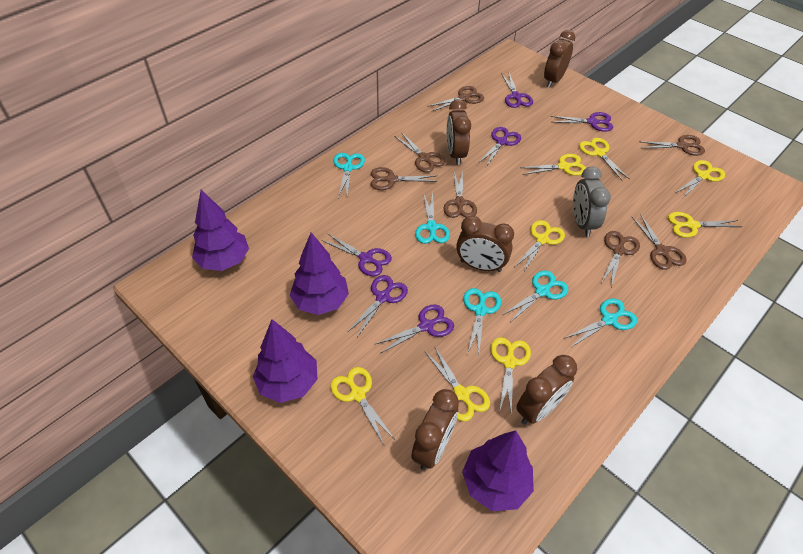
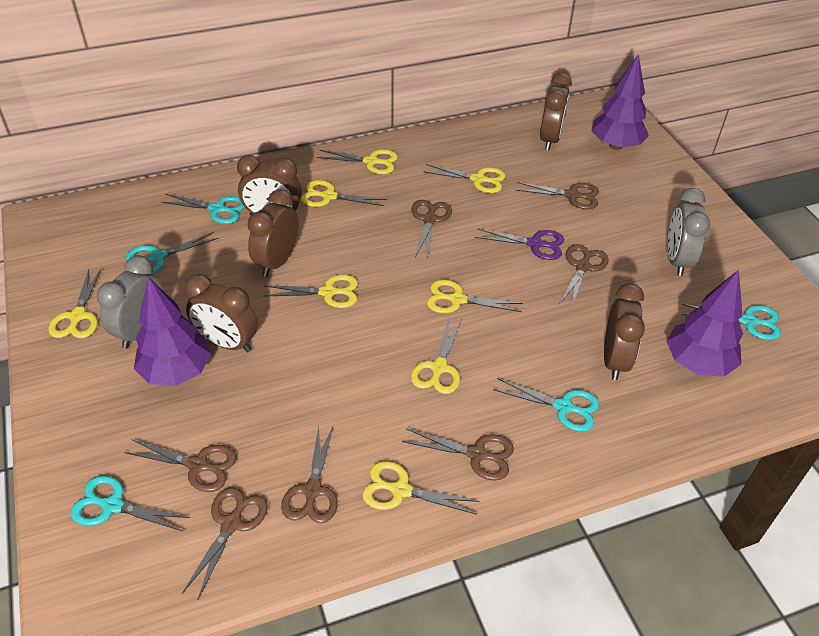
grey clock: 1 -> 2
purple scissors: 6 -> 1
purple tree: 4 -> 3

